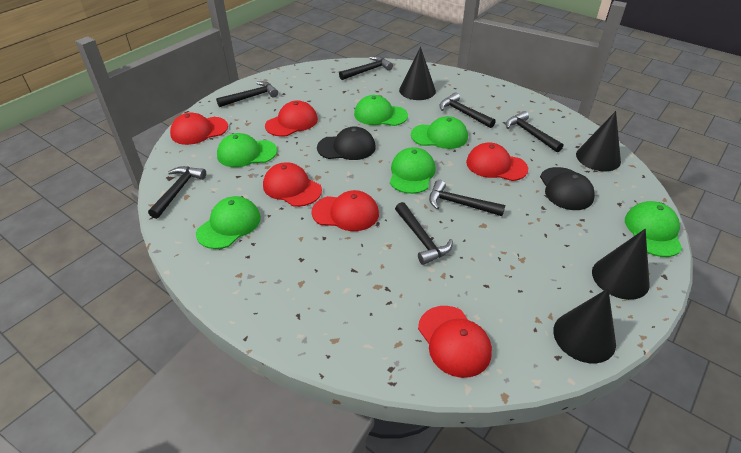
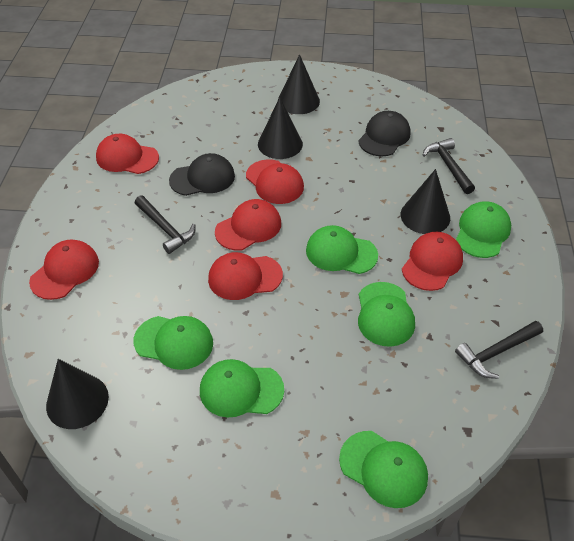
black hammer: 7 -> 3

